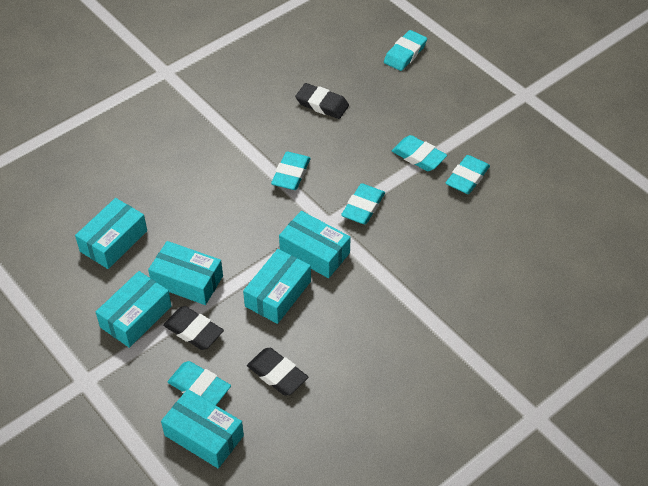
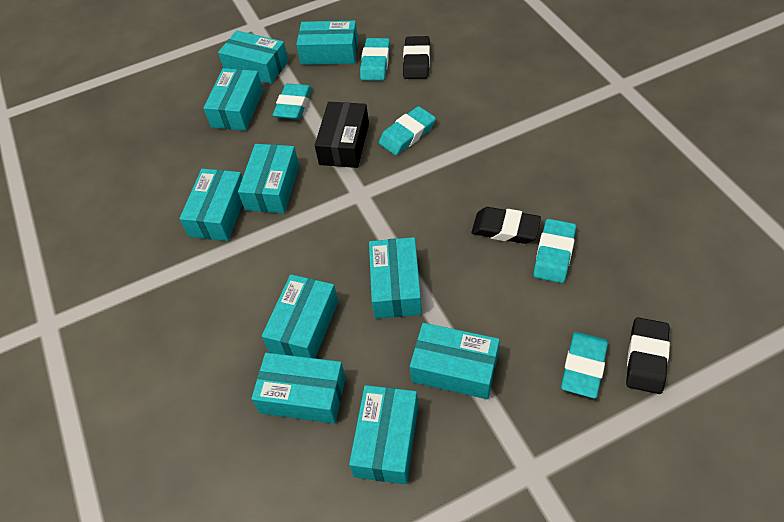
black box: 0 -> 1
turquoise box: 6 -> 10
turquoise eraser: 6 -> 5

